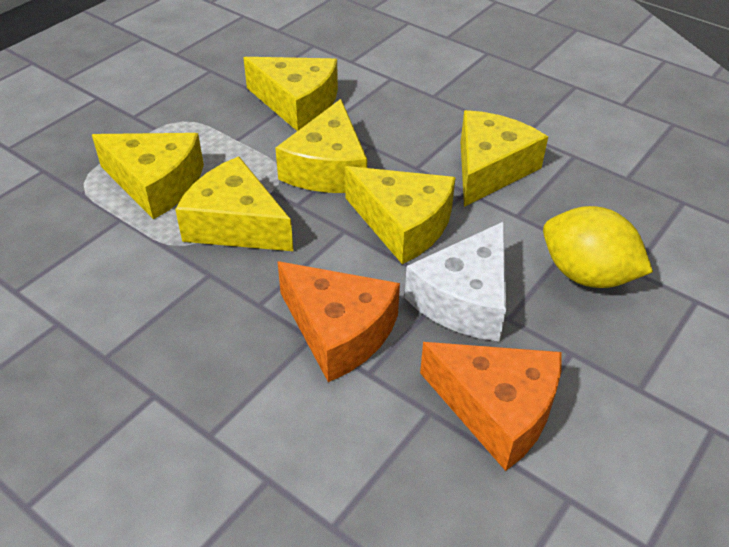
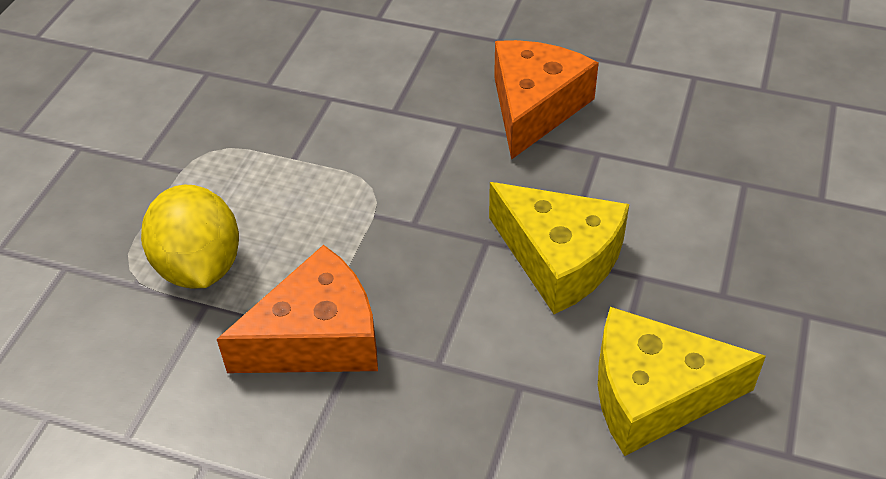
white cheese: 1 -> 0
yellow cheese: 6 -> 2

